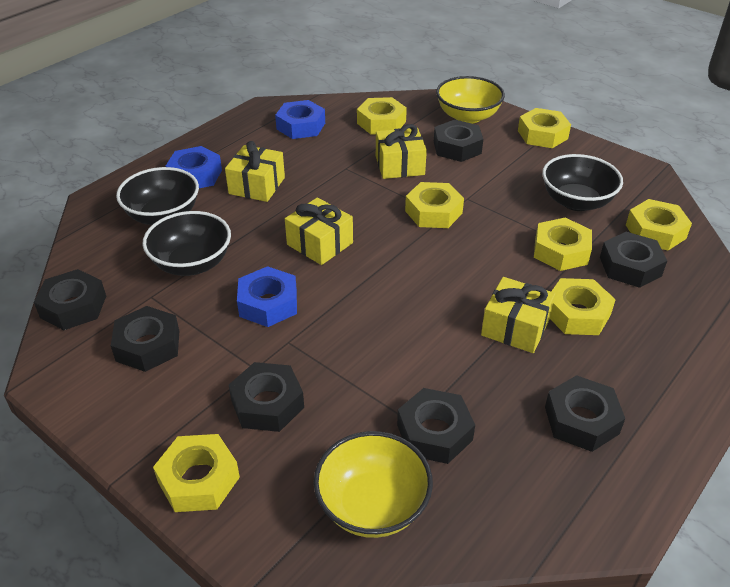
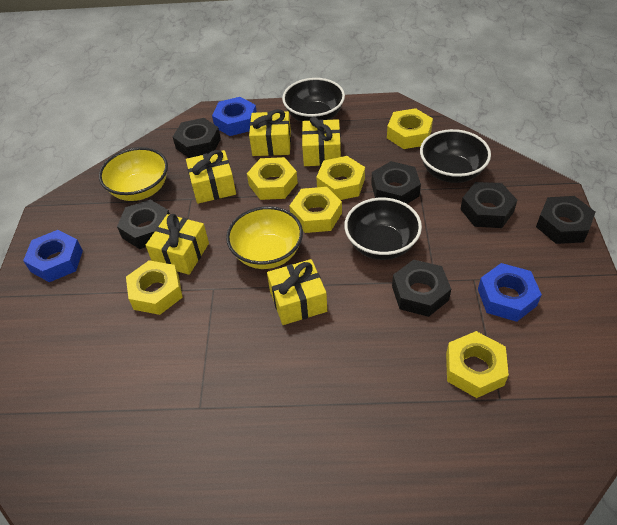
black nut: 7 -> 6
yellow gift: 4 -> 5
yellow nut: 7 -> 6

